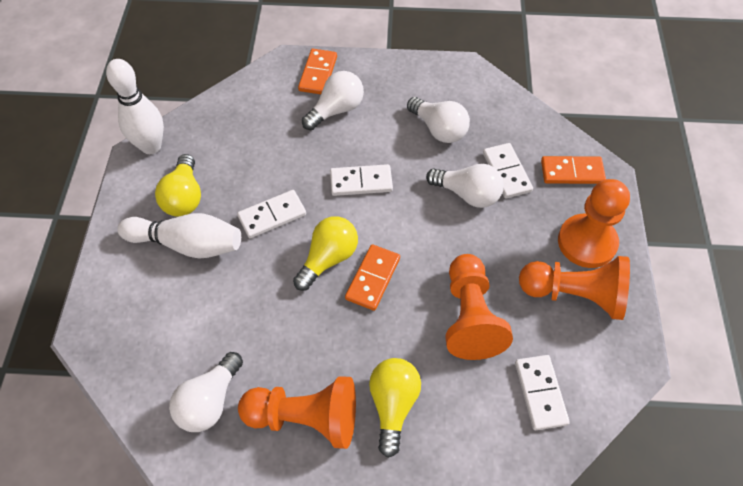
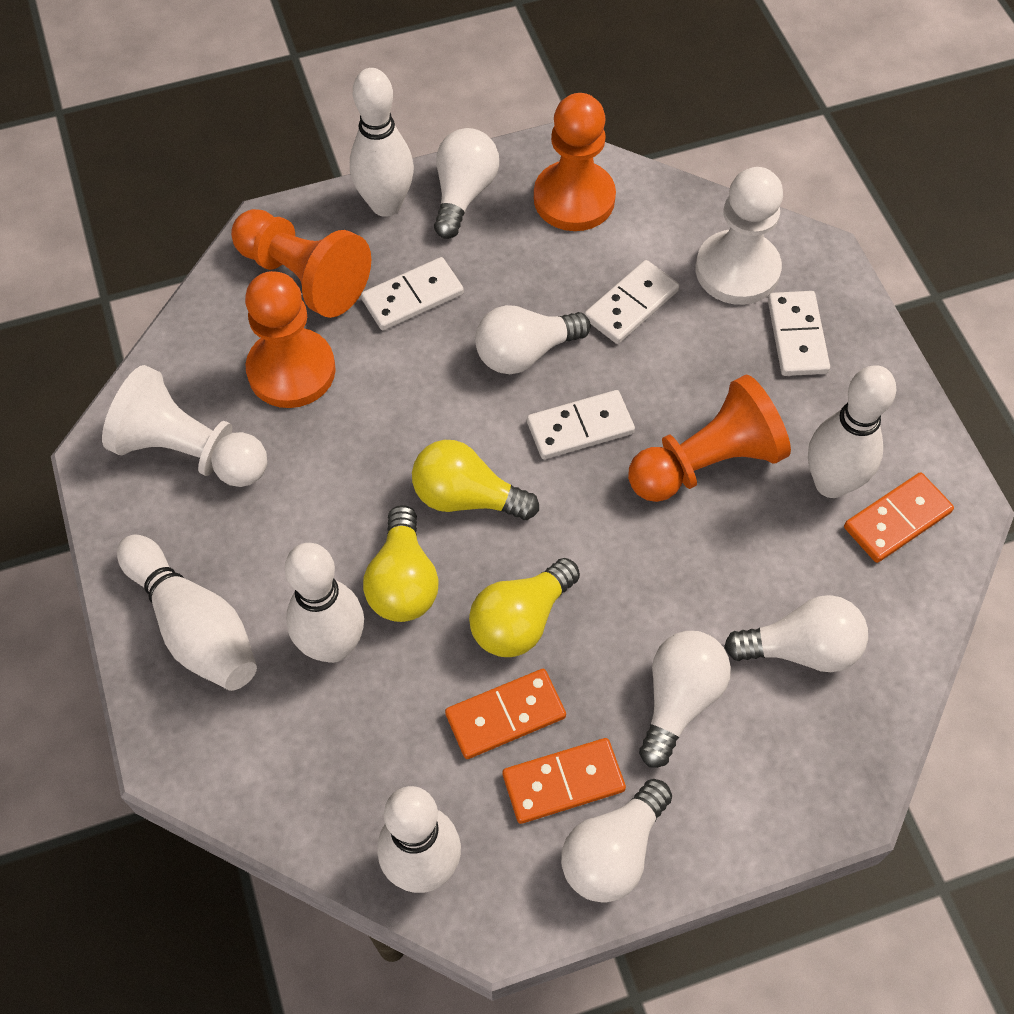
white bowling pin: 2 -> 5
white light bulb: 4 -> 5
white pawn: 0 -> 2

